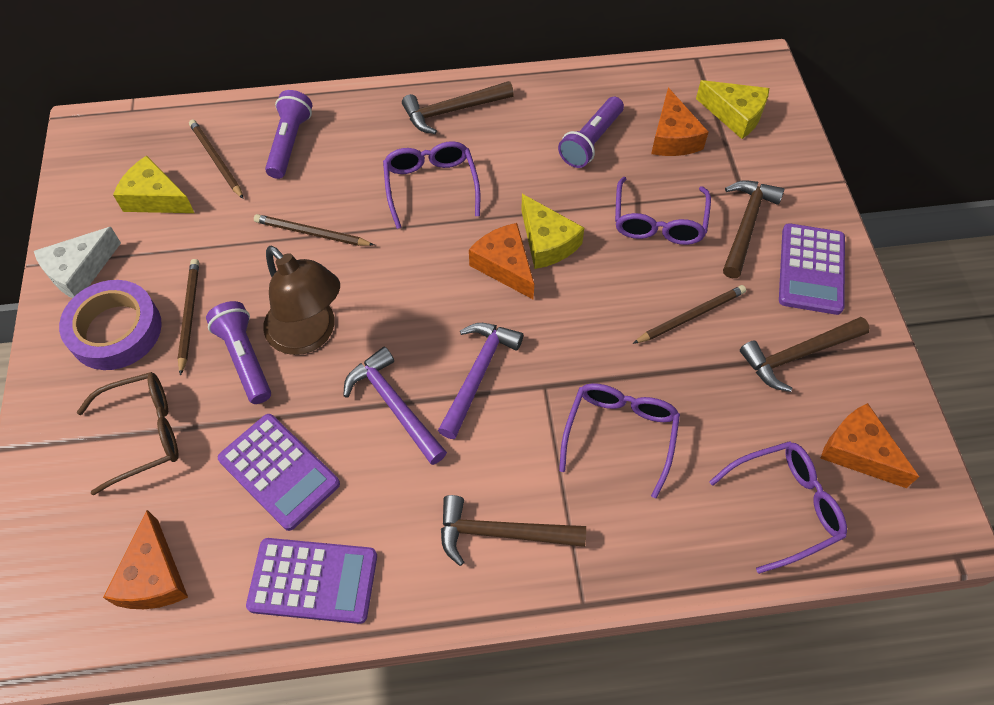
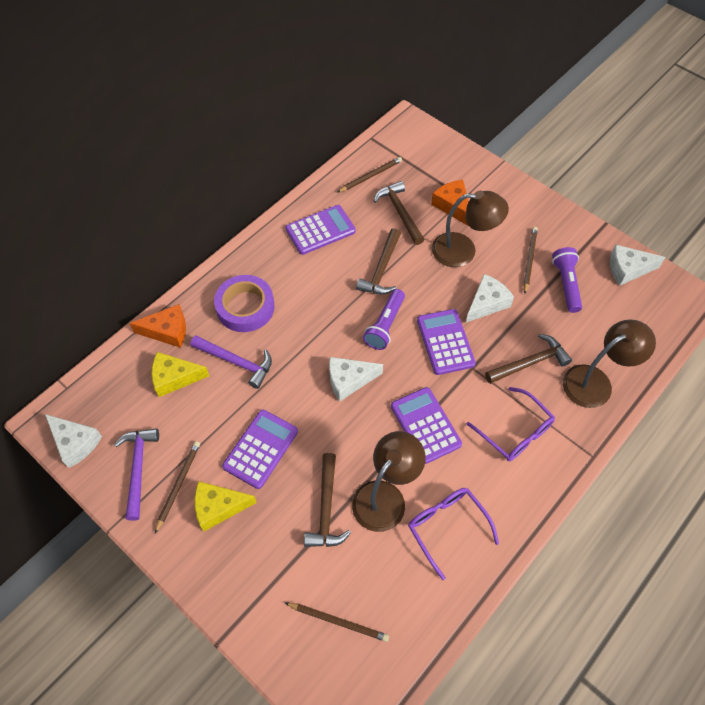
brown glasses: 1 -> 0
brown lamp: 1 -> 3
orange cheese: 4 -> 2
purple calculator: 3 -> 4
purple flashlight: 3 -> 2
purple glasses: 4 -> 2
white cheese: 1 -> 4
yellow cheese: 3 -> 2

